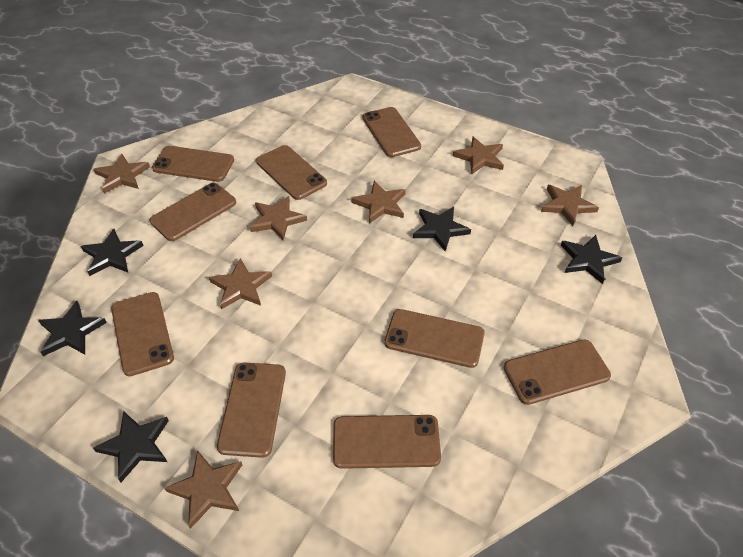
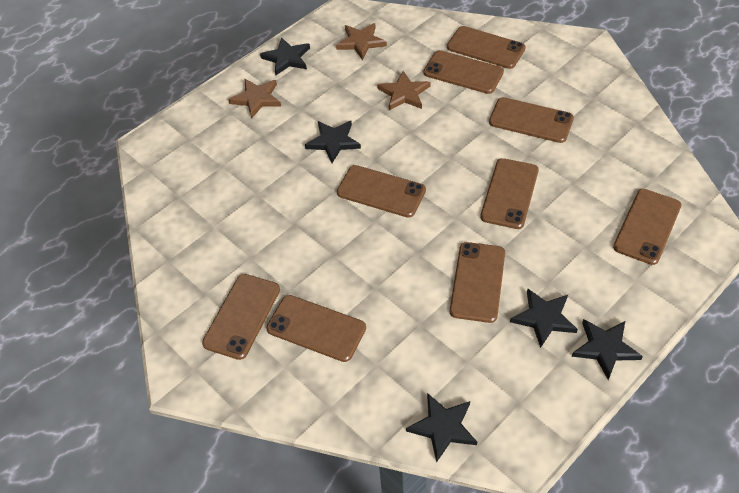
brown star: 7 -> 3

